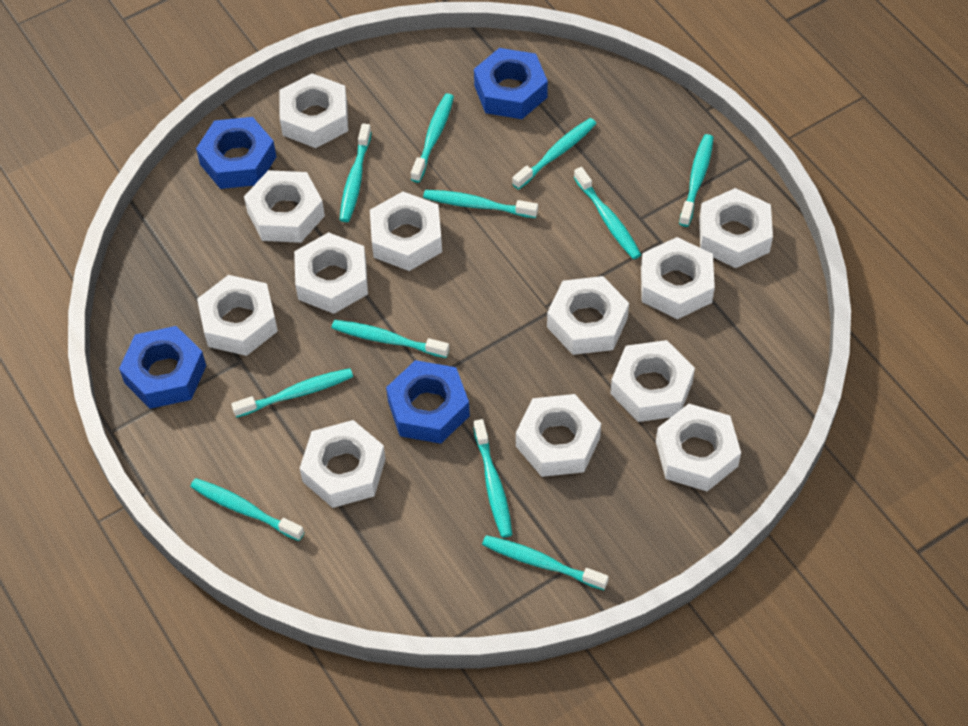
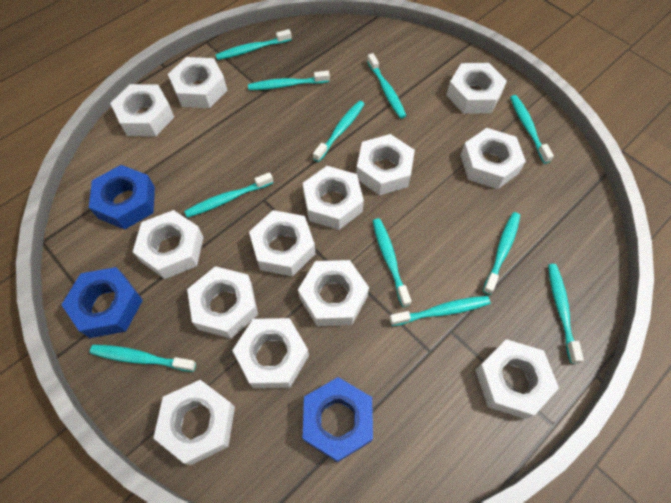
blue nut: 4 -> 3
white nut: 12 -> 13

